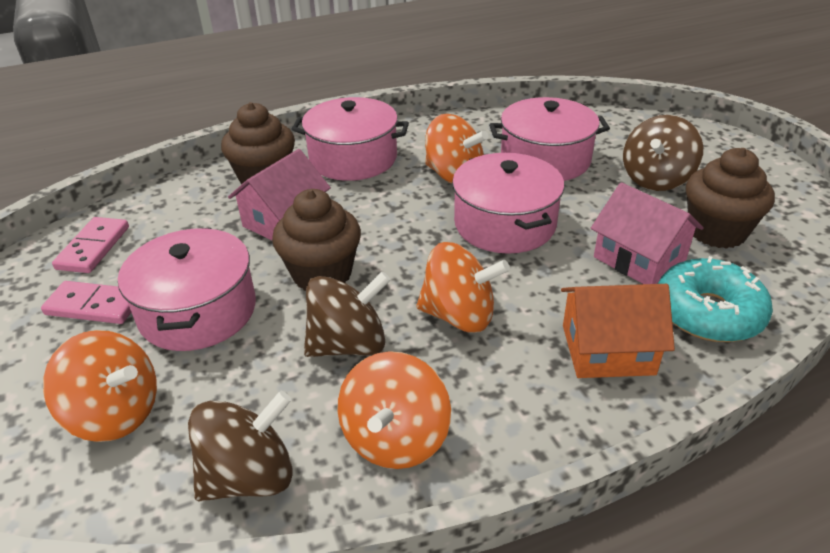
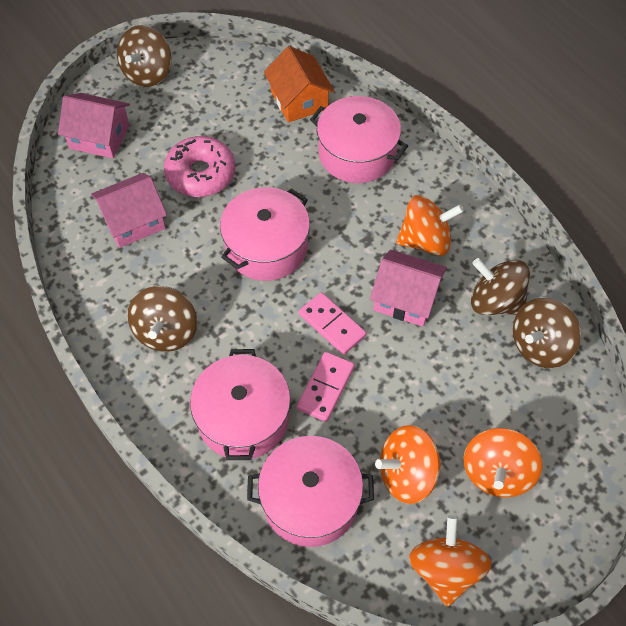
brown cupcake: 3 -> 0
brown spinning top: 3 -> 4
pink donut: 0 -> 1
pink house: 2 -> 3
turquoise donut: 1 -> 0

